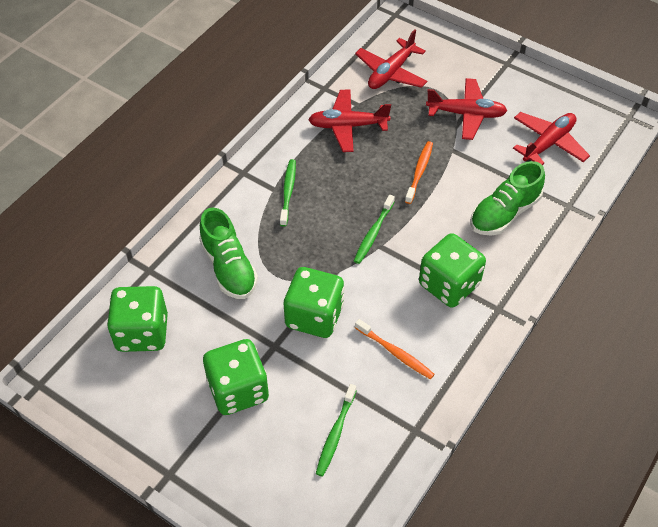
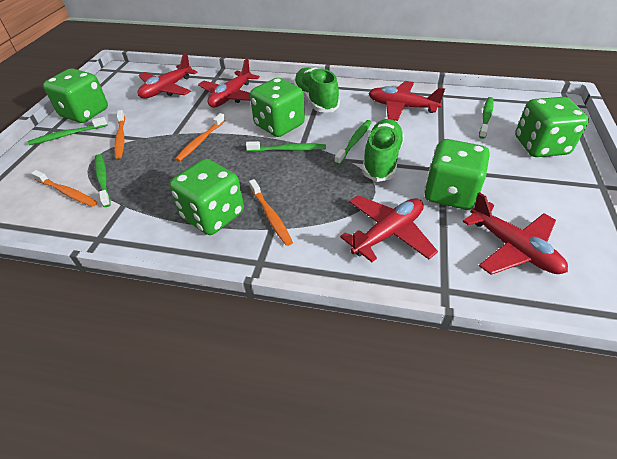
green dice: 4 -> 5
green toothbrush: 3 -> 5
orange toothbrush: 2 -> 4
red plane: 4 -> 5

